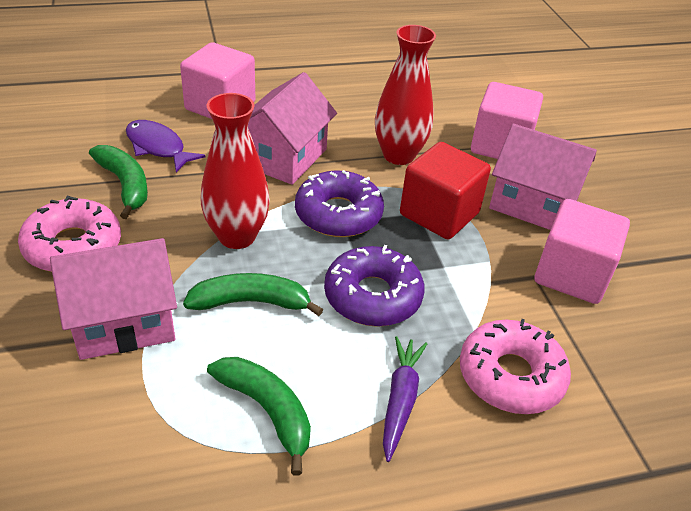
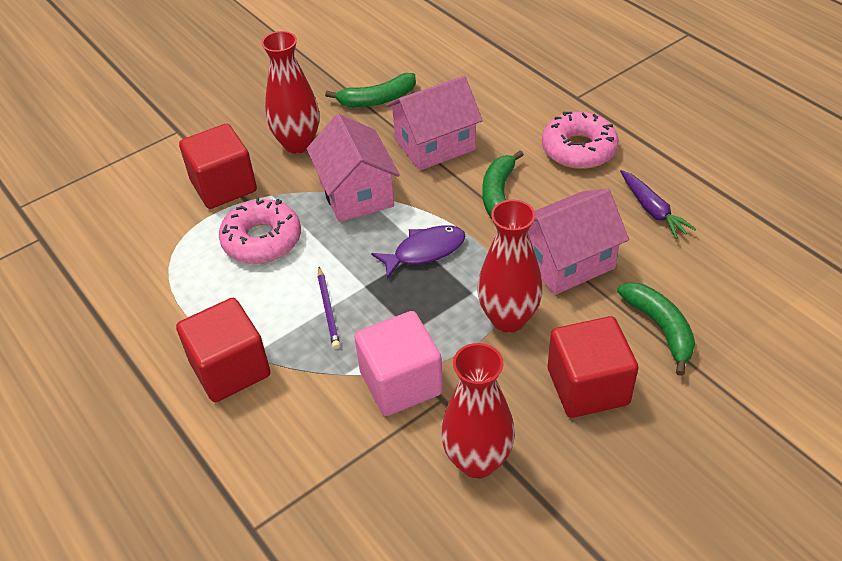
pink cube: 3 -> 1
purple donut: 2 -> 0
purple pencil: 0 -> 1
red cube: 1 -> 3
red vase: 2 -> 3

